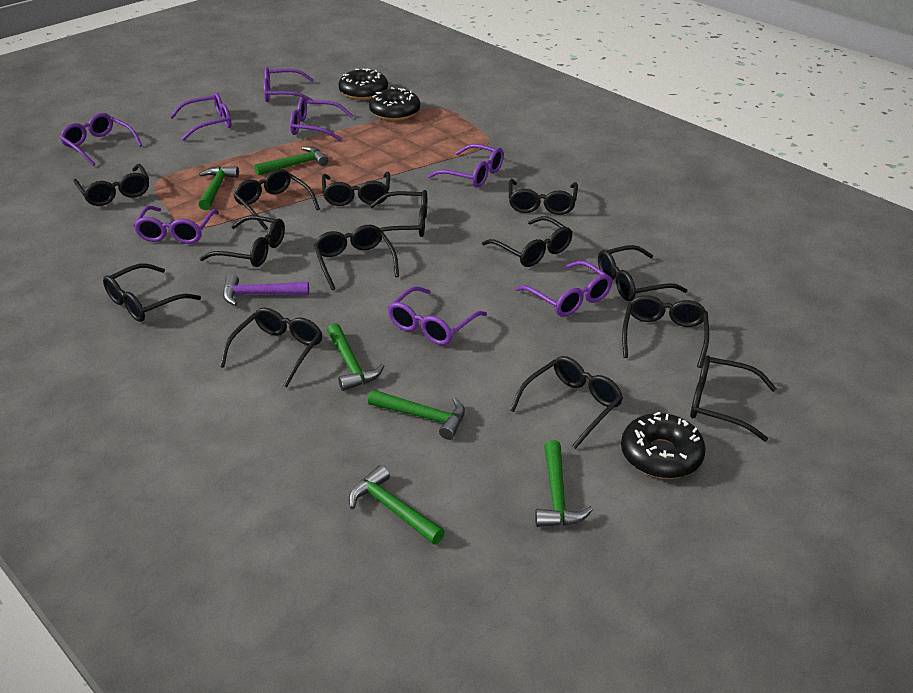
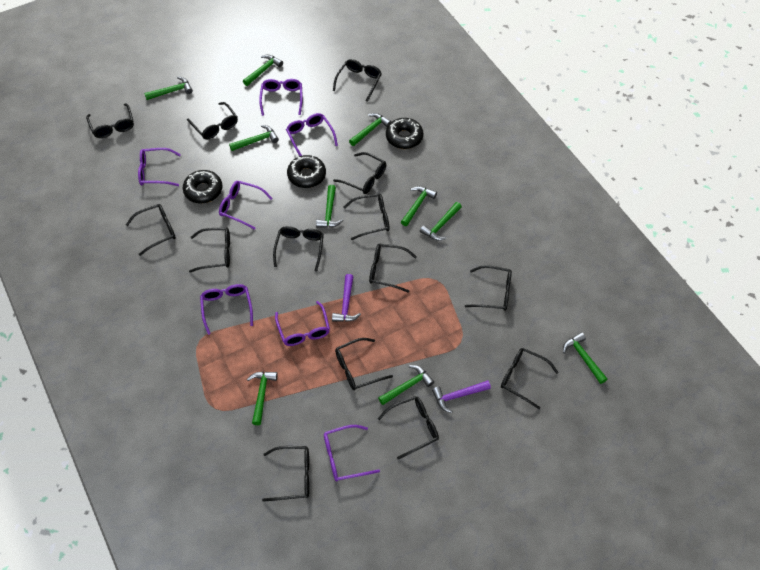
green hammer: 6 -> 10
purple glasses: 8 -> 7
purple hammer: 1 -> 2

